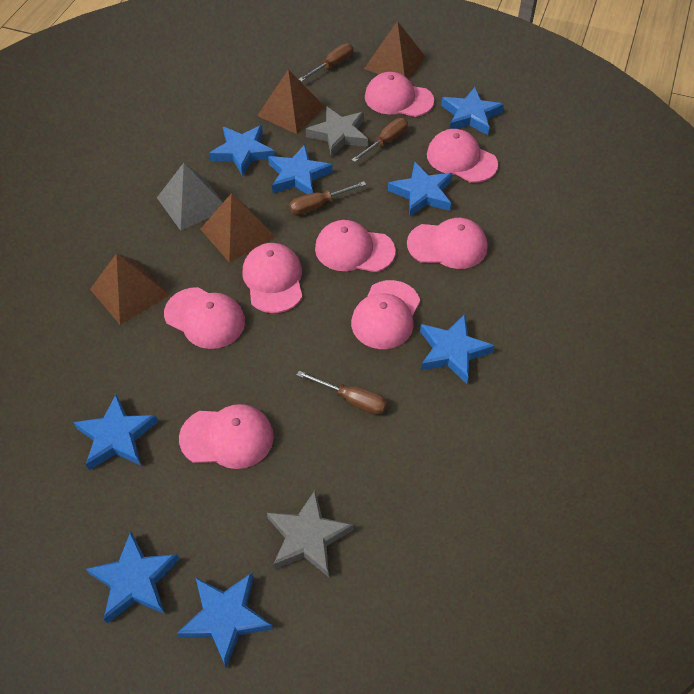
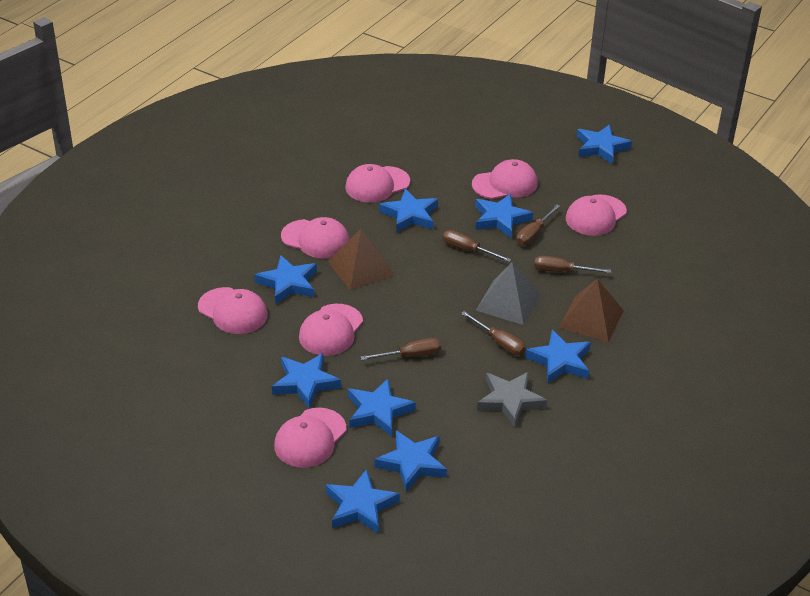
blue star: 8 -> 9
brown pyramid: 4 -> 2
brown screwdriver: 4 -> 5
grey star: 2 -> 1
pink cap: 8 -> 7

